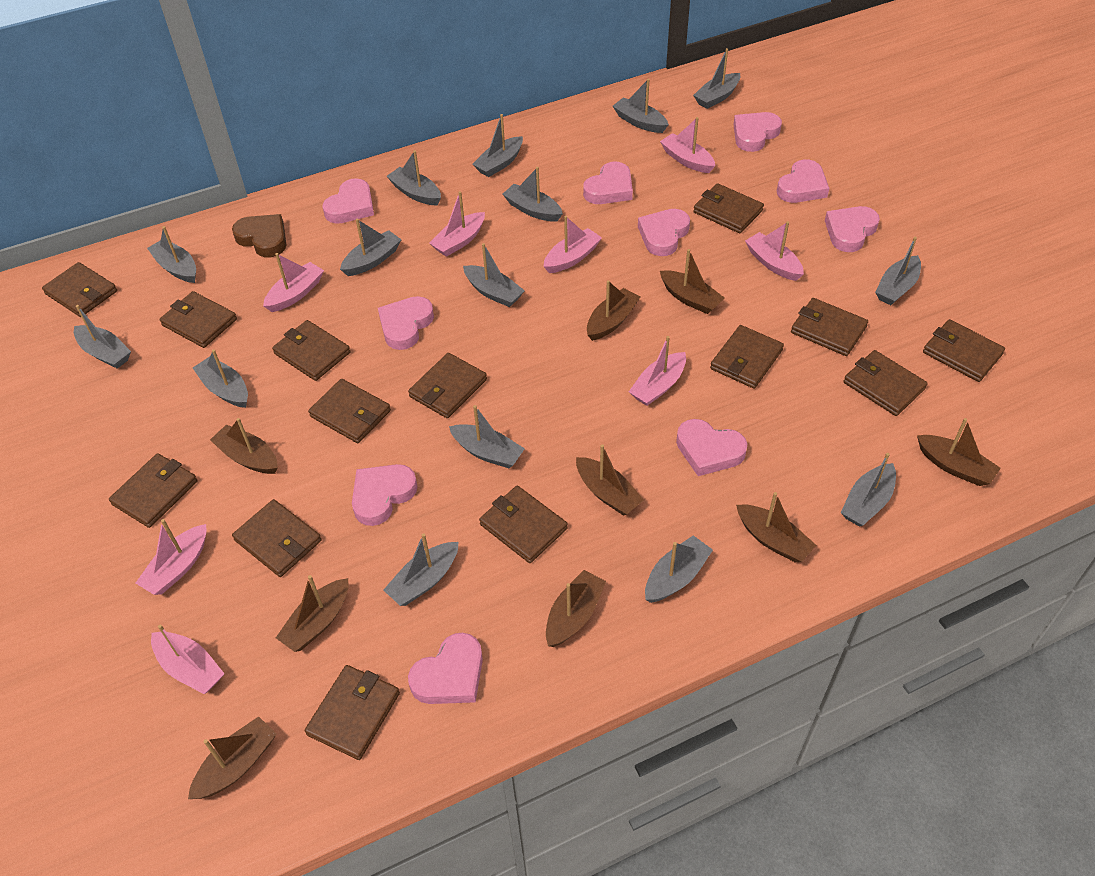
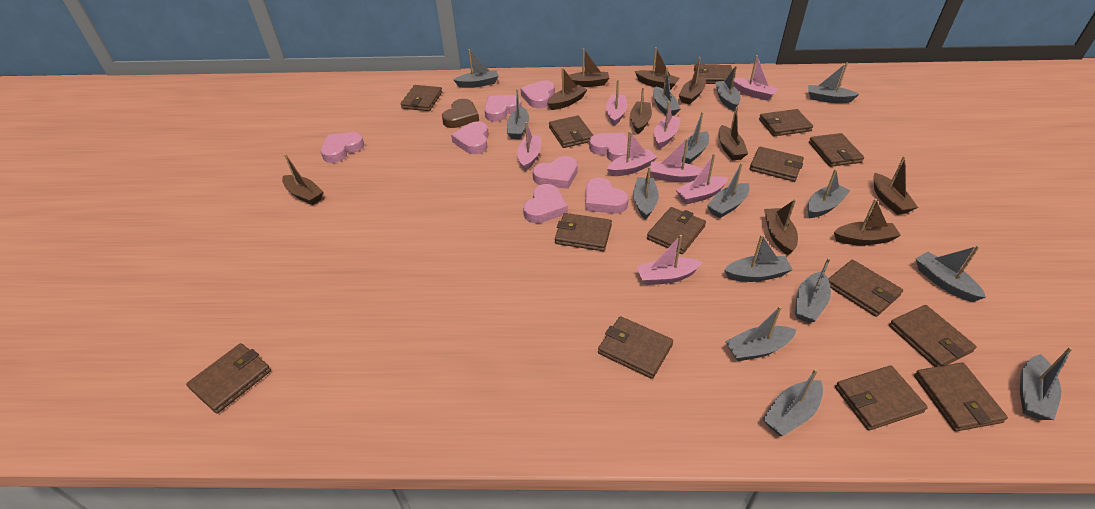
brown boat: 9 -> 10
pink heart: 10 -> 8

